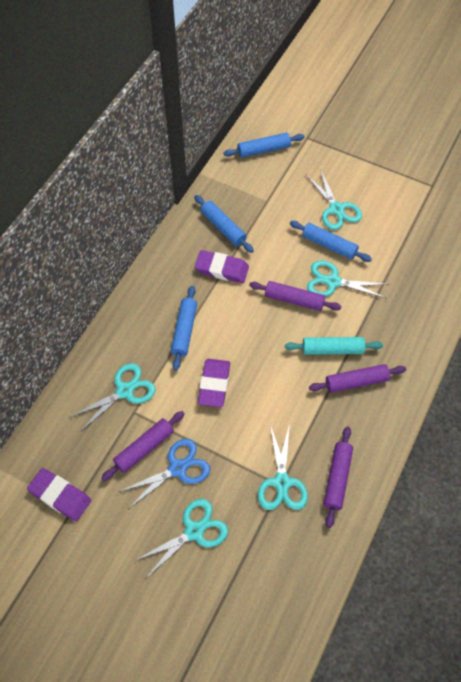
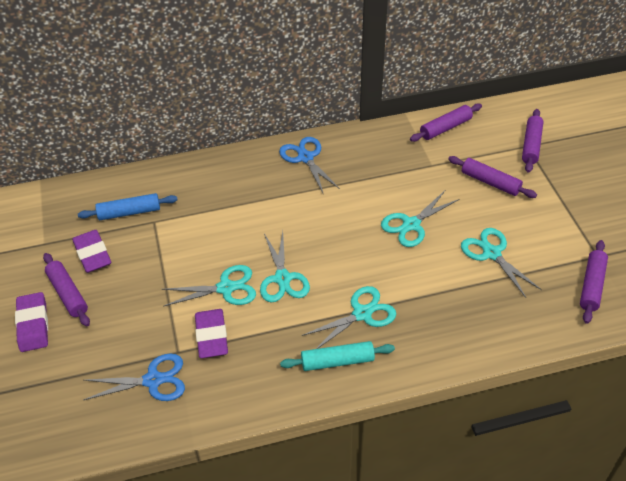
blue rolling pin: 4 -> 1
blue scissors: 1 -> 2
purple rolling pin: 4 -> 5

